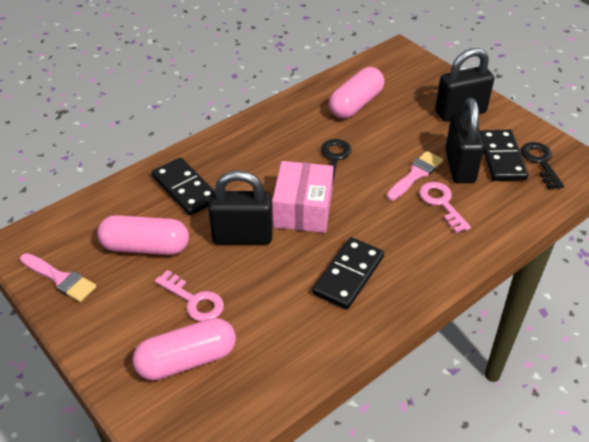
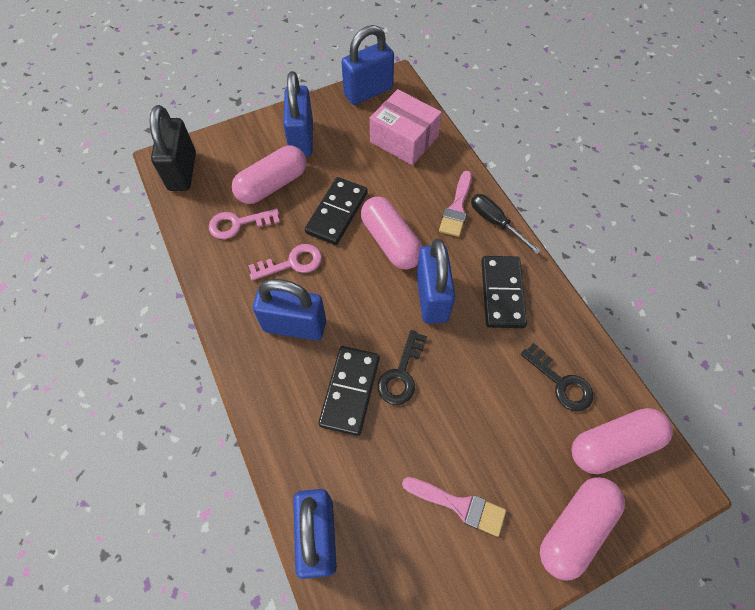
black padlock: 3 -> 1
black screwdriver: 0 -> 1
blue padlock: 0 -> 5
pink capsule: 3 -> 4

